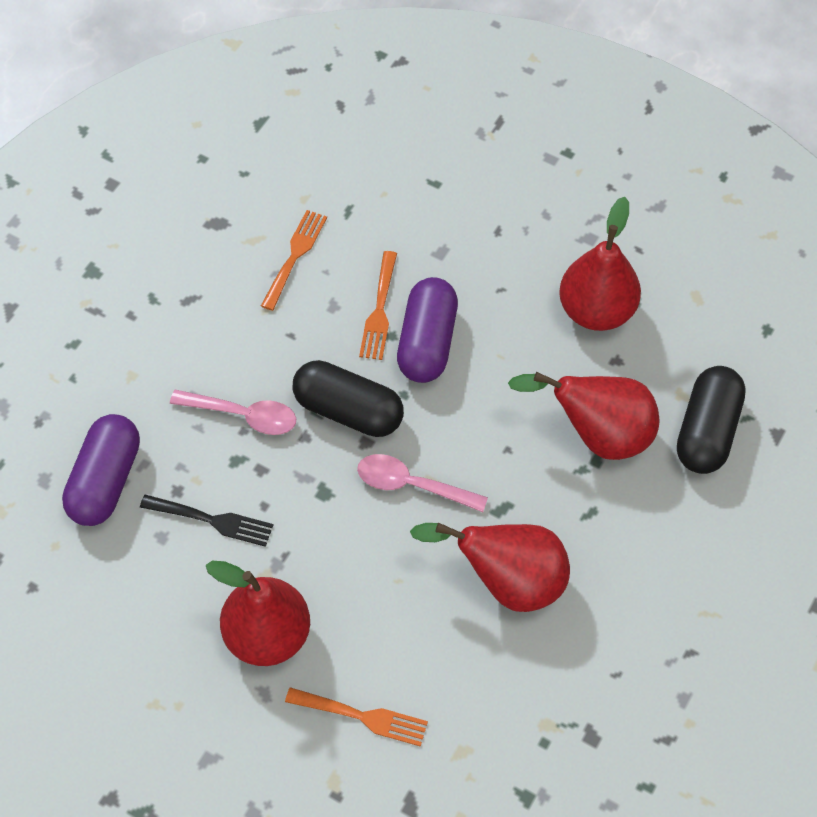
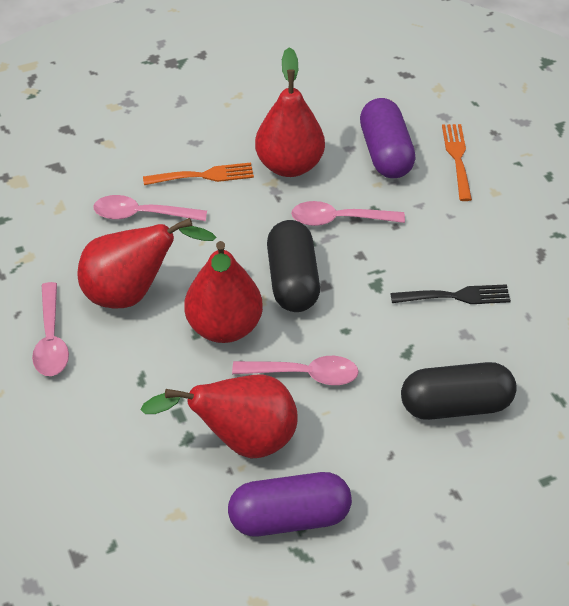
orange fork: 3 -> 2
pink spoon: 2 -> 4

